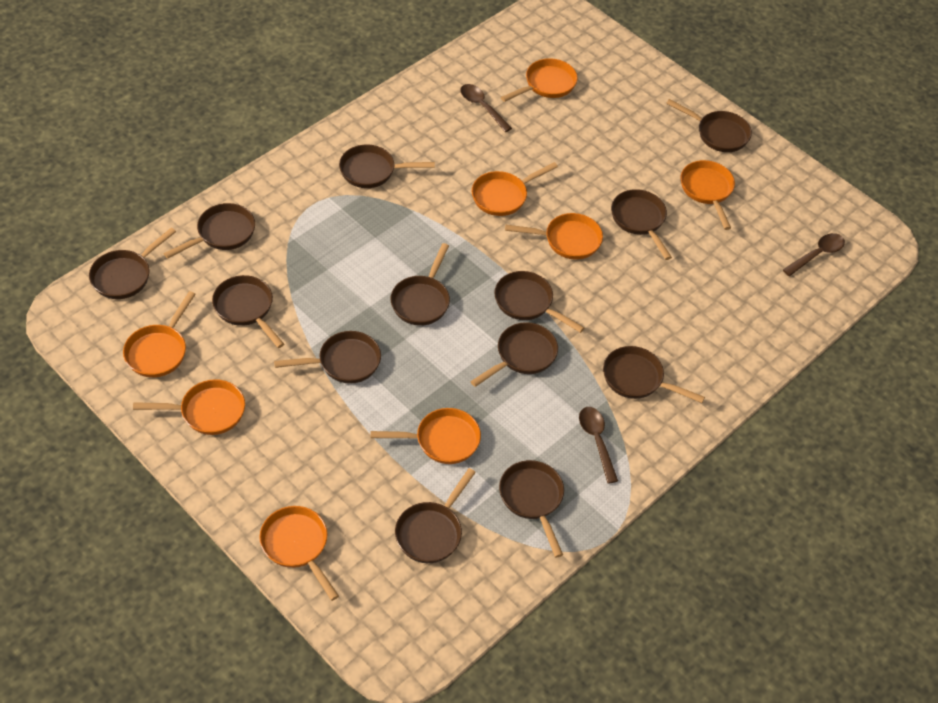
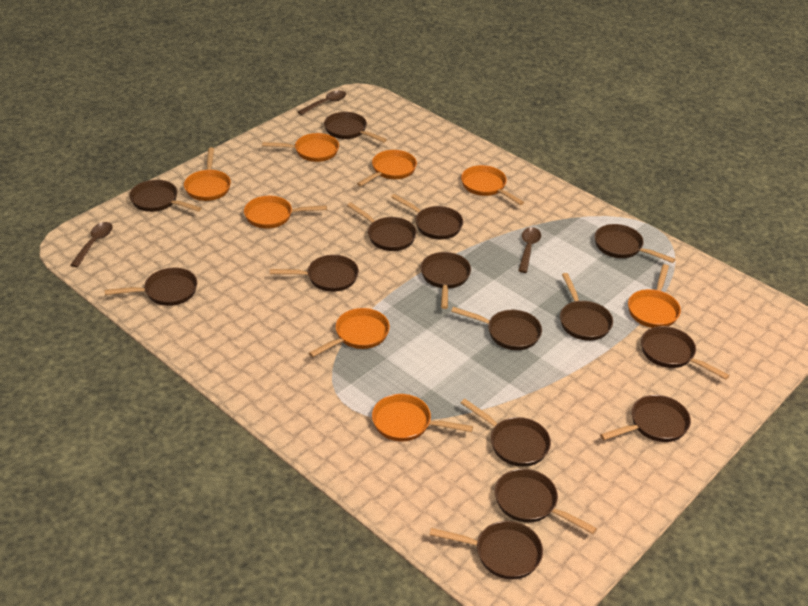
brown pan: 13 -> 15

